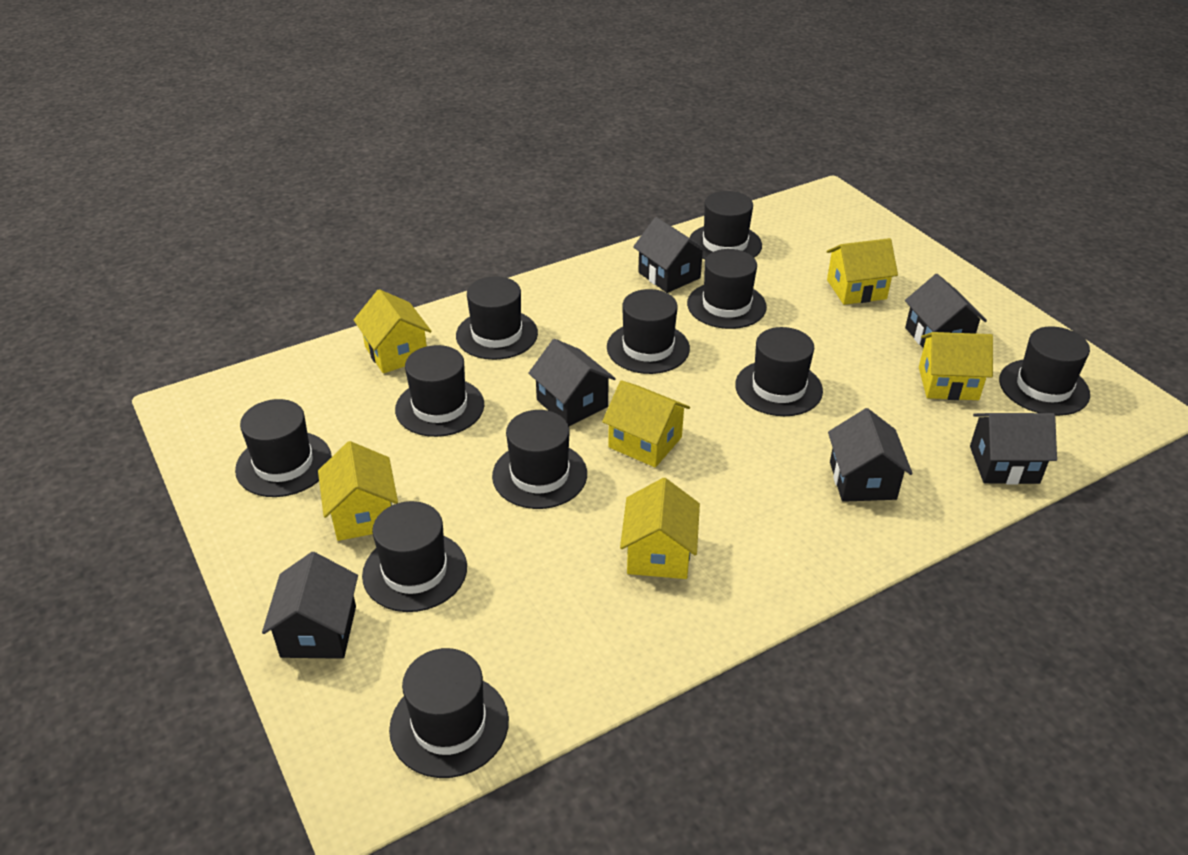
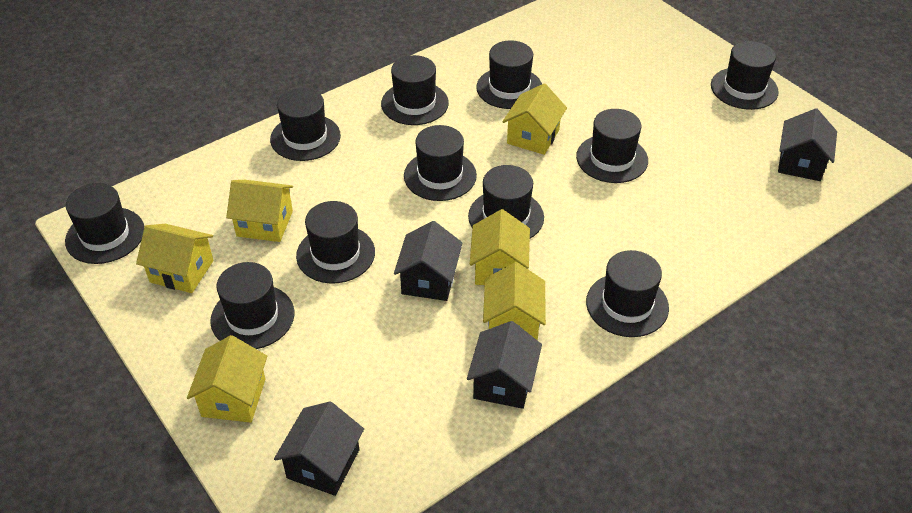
black house: 6 -> 4

